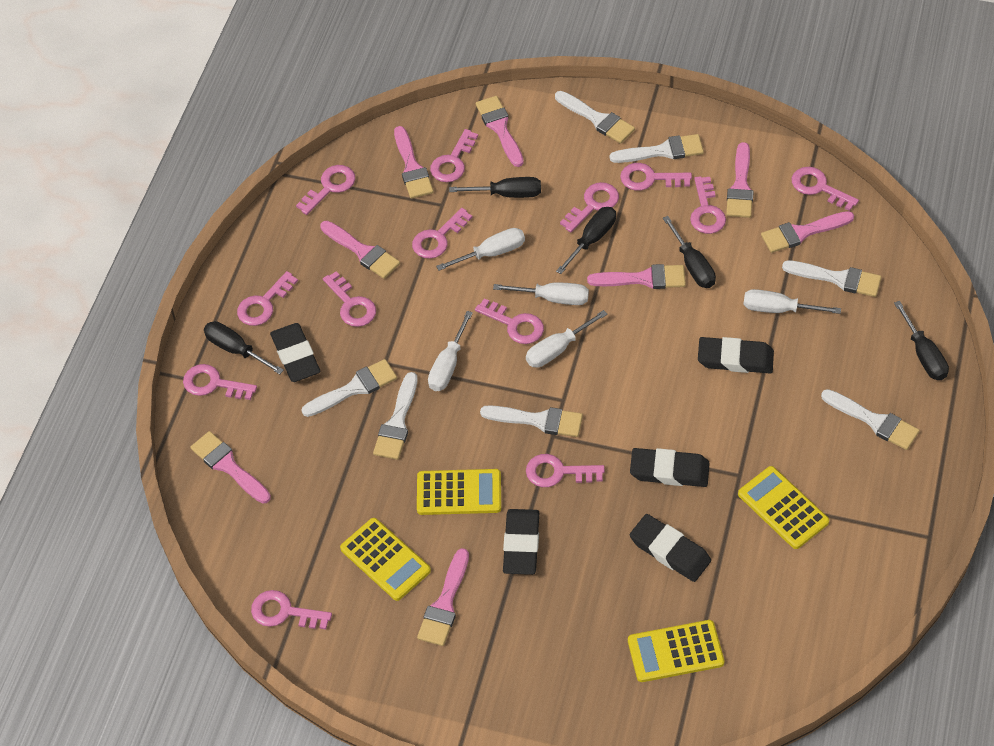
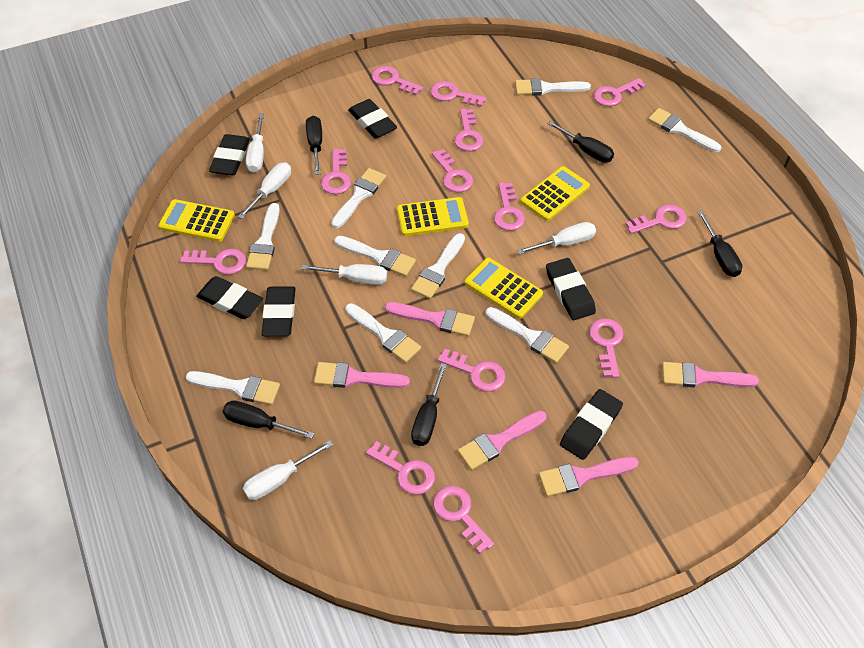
black eraser: 5 -> 6
pink brush: 8 -> 5
white brush: 7 -> 9

